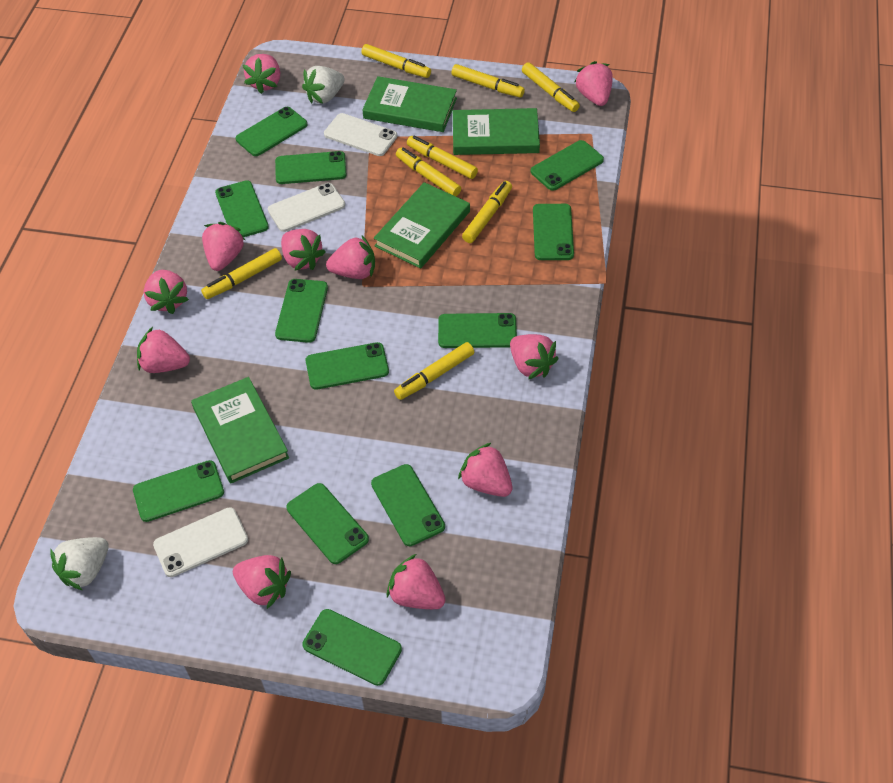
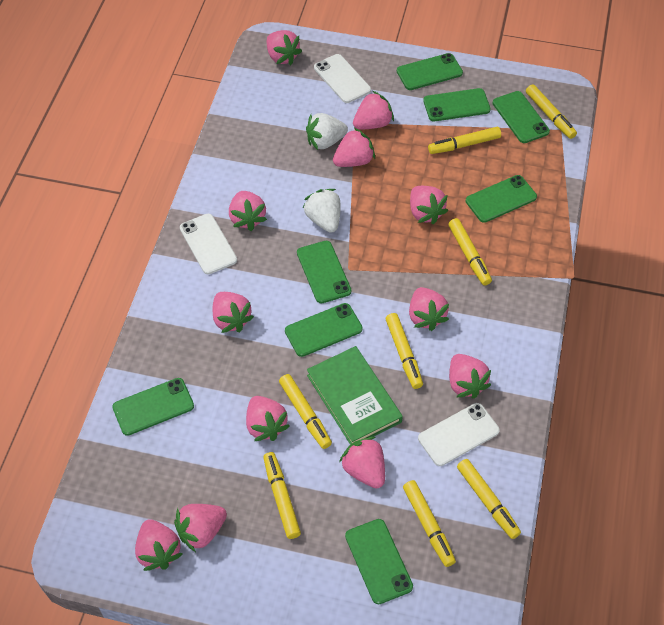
green book: 4 -> 1
green phone: 12 -> 8
pink strawberry: 11 -> 12

